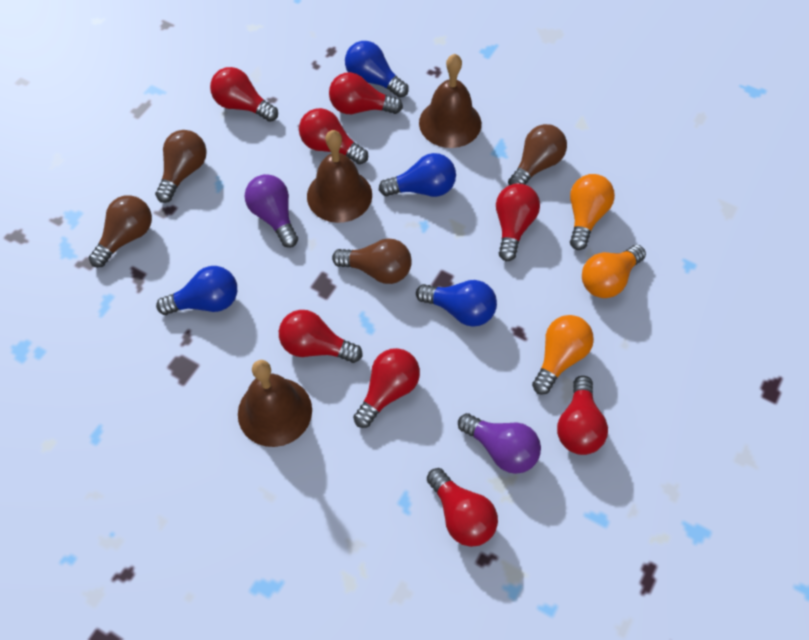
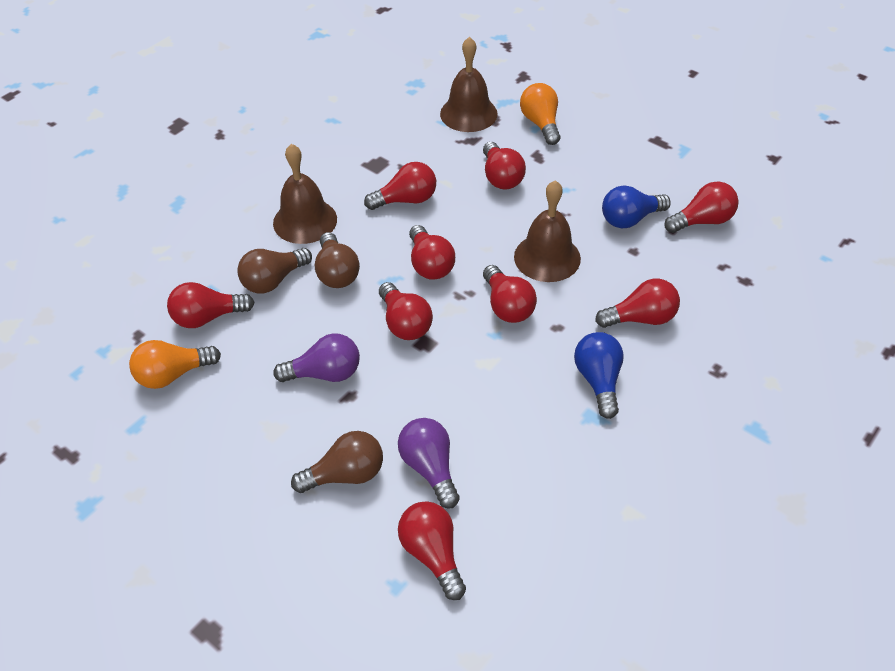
blue light bulb: 4 -> 2
brown light bulb: 4 -> 3
orange light bulb: 3 -> 2
red light bulb: 8 -> 9

